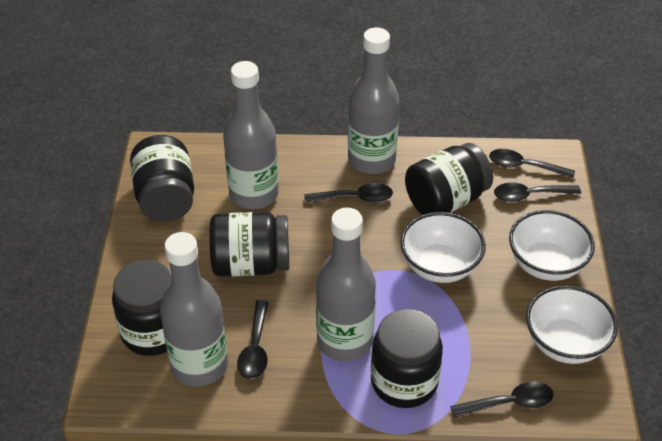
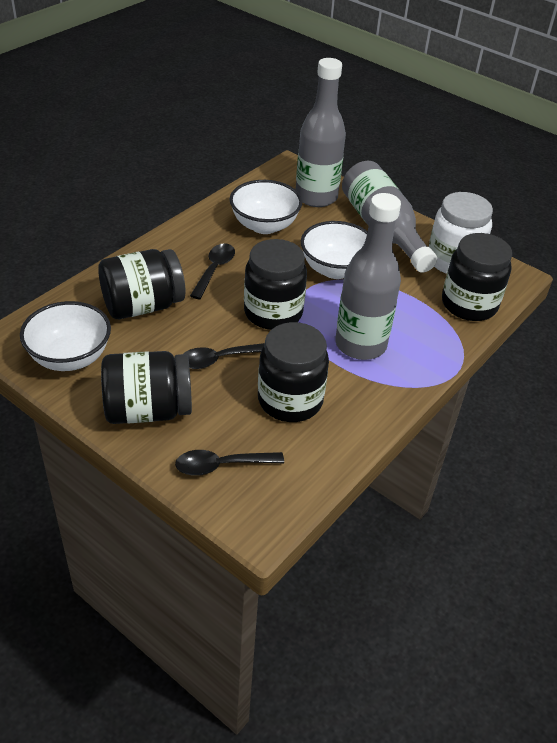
black spoon: 5 -> 3
grey bottle: 4 -> 3
white jar: 0 -> 1

